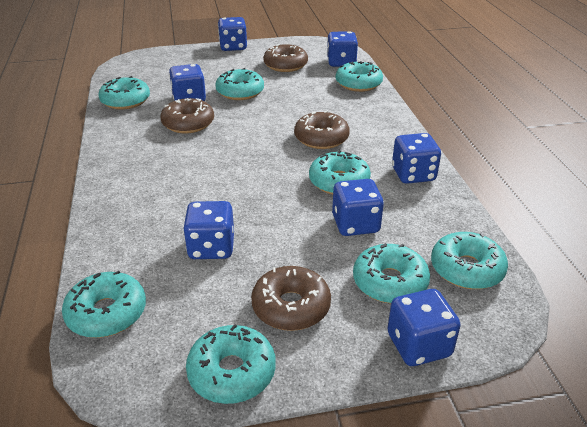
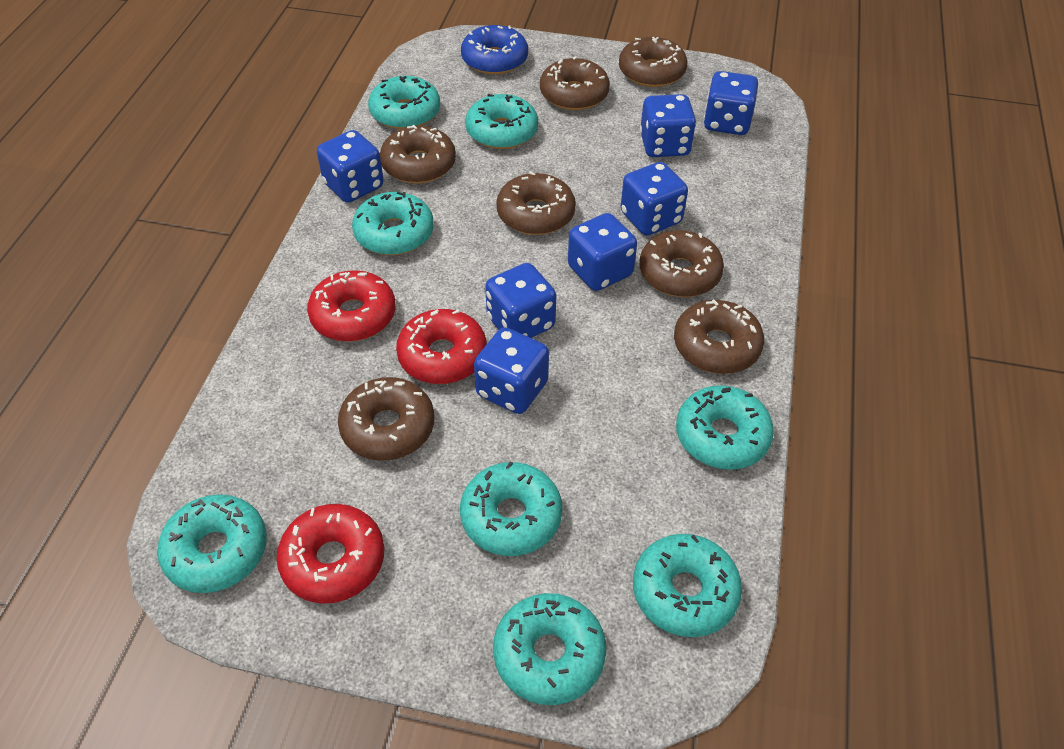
blue donut: 0 -> 1
brown donut: 4 -> 7
red donut: 0 -> 3

